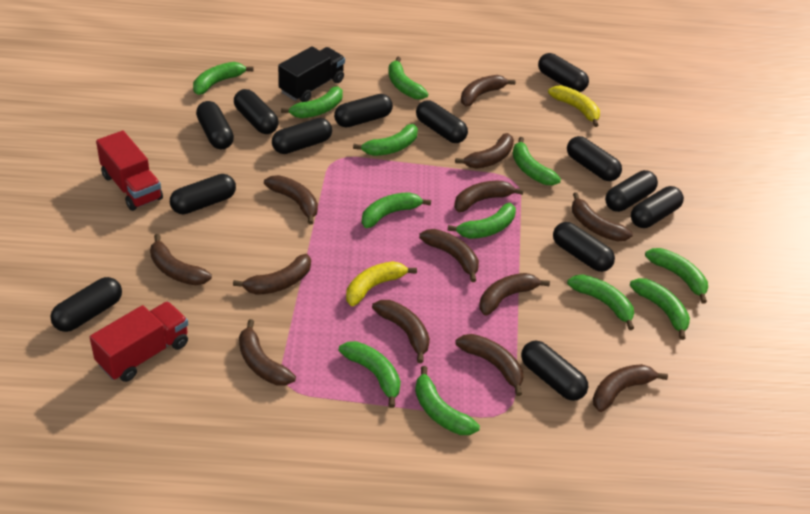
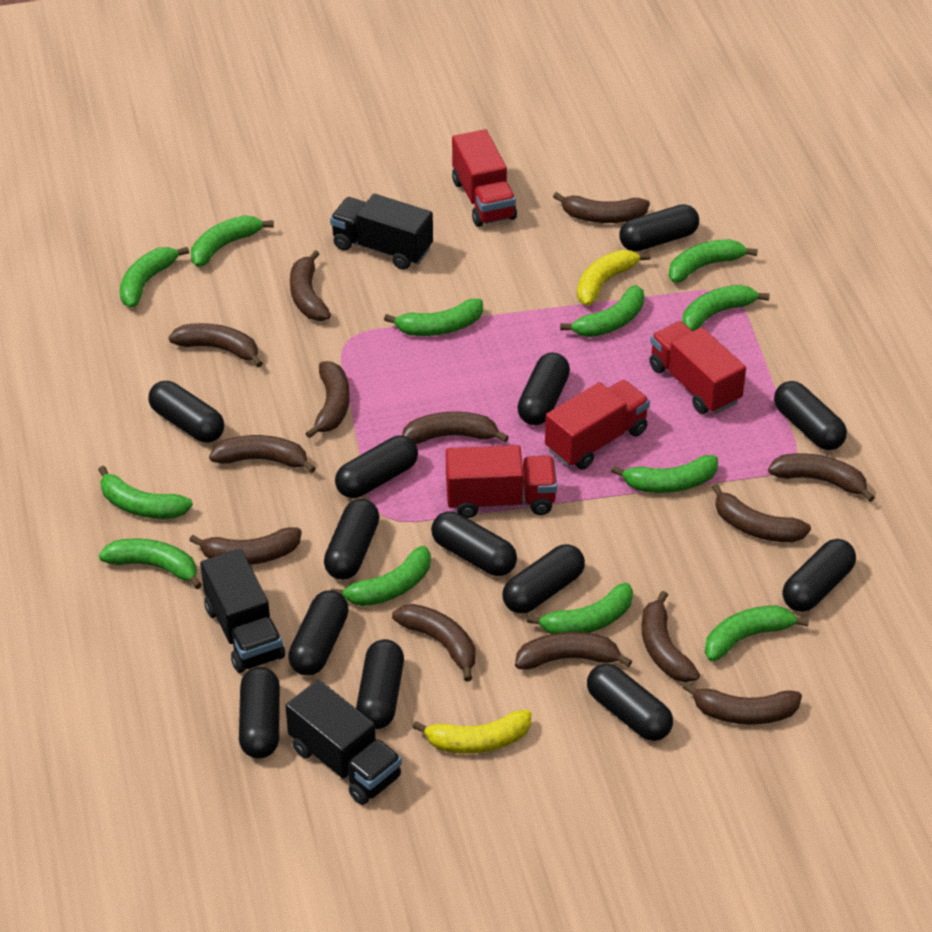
black truck: 1 -> 3
red truck: 2 -> 4

